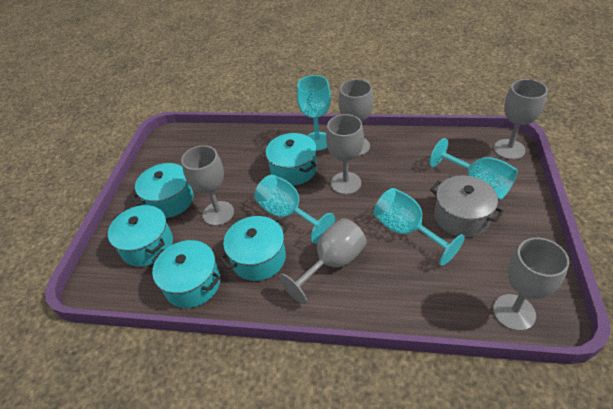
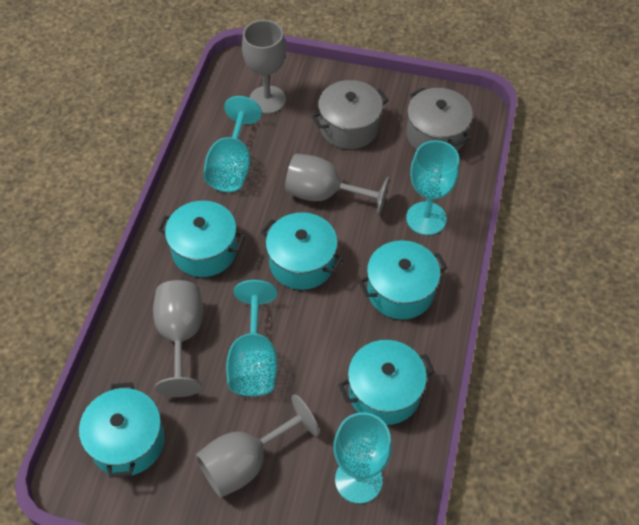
grey goblet: 6 -> 4
grey pot: 1 -> 2

